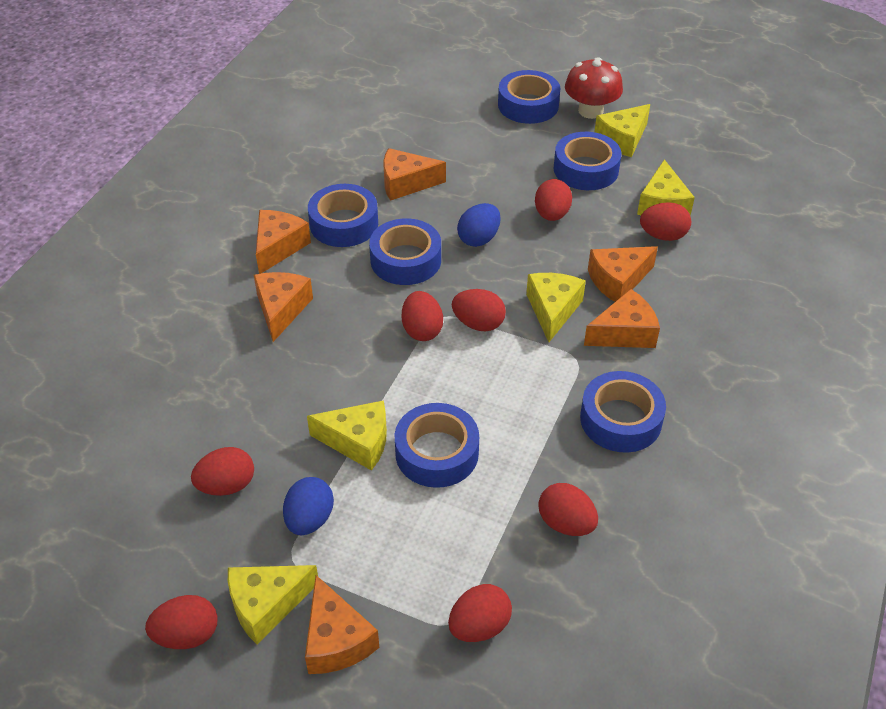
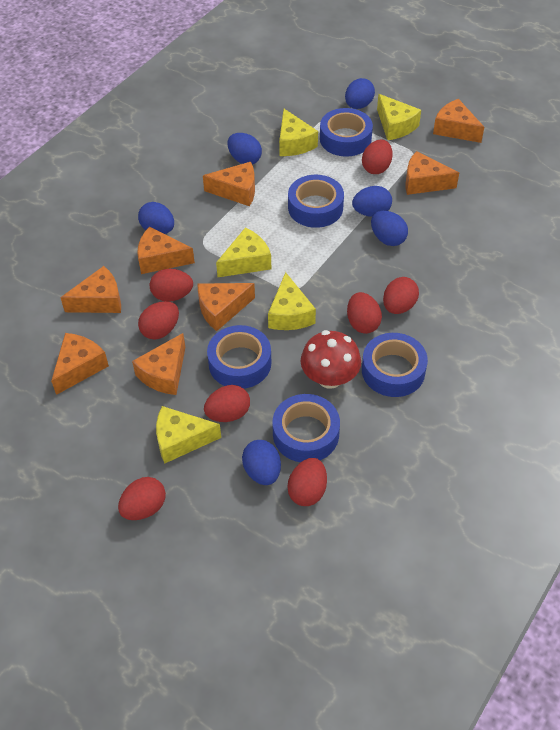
blue egg: 2 -> 6
blue tape: 6 -> 5
orange cheese: 6 -> 8

